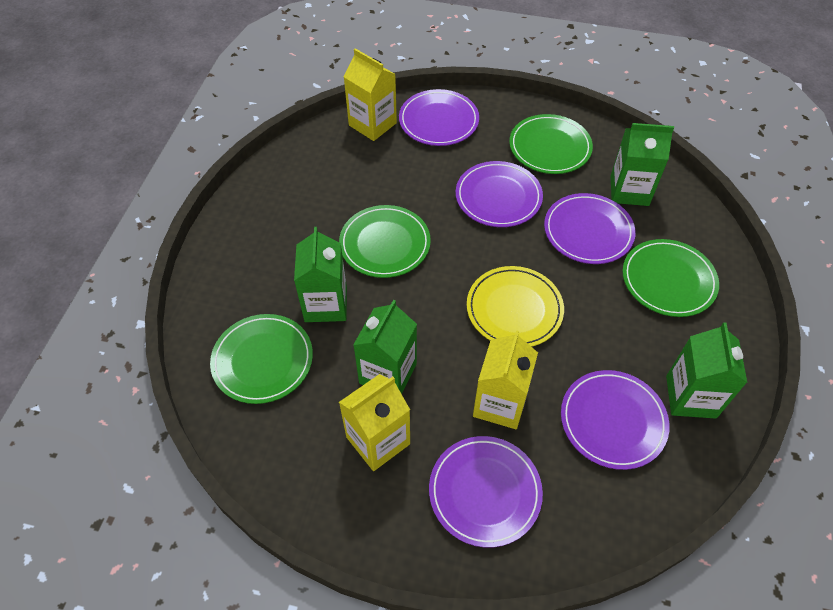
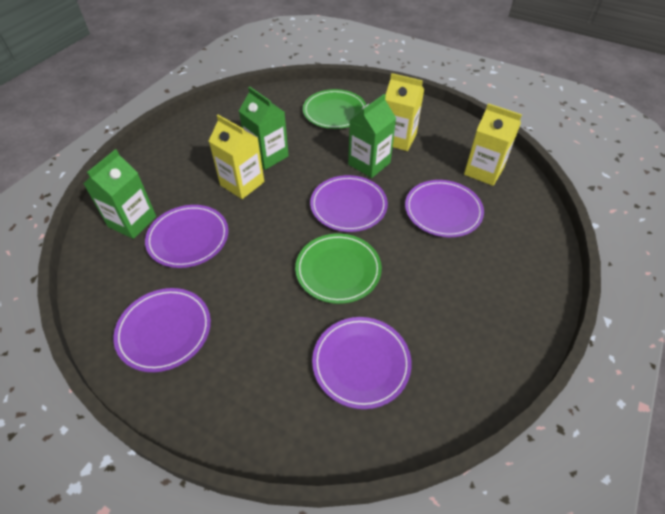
green carton: 4 -> 3
green plate: 4 -> 2
yellow plate: 1 -> 0

